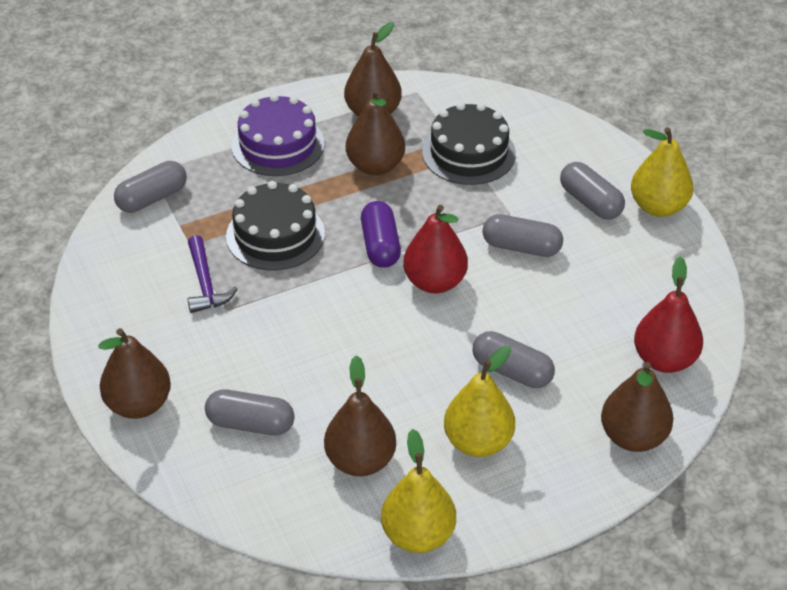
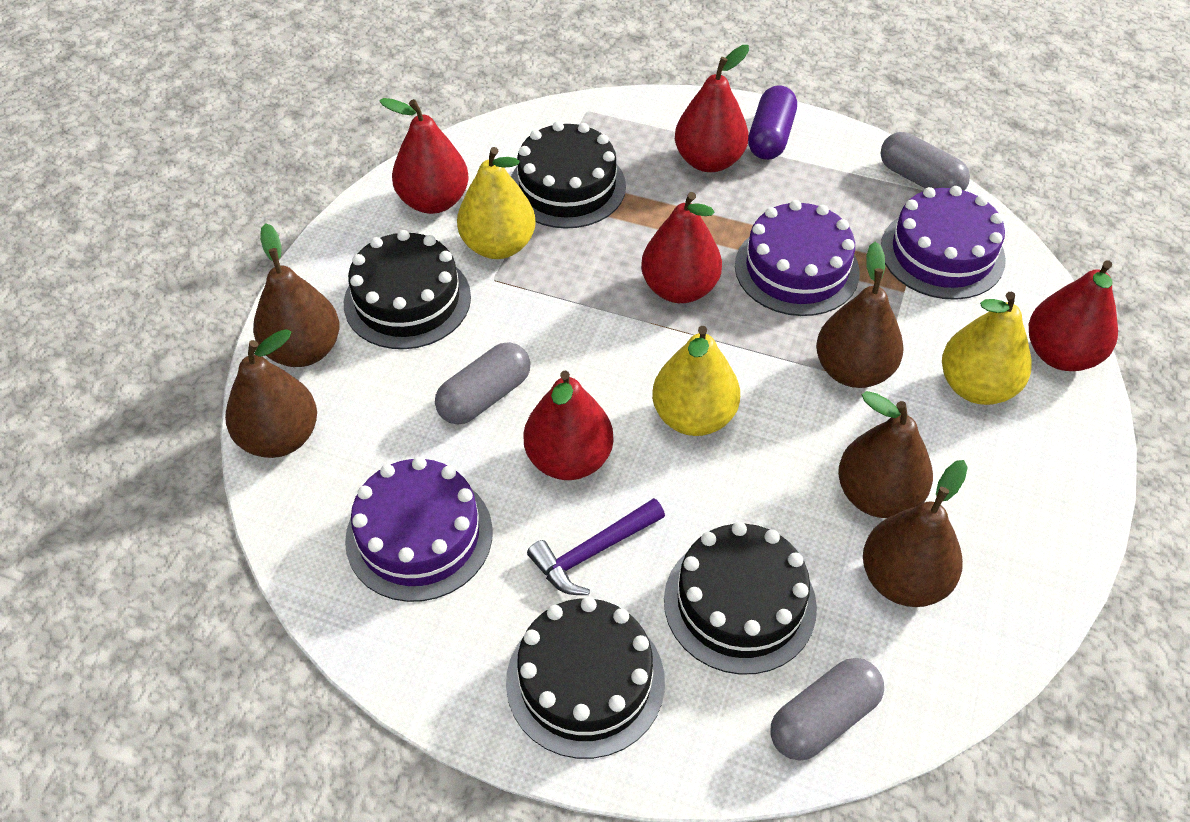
black cake: 2 -> 4
grey capsule: 5 -> 3
purple cake: 1 -> 3
red pear: 2 -> 5

